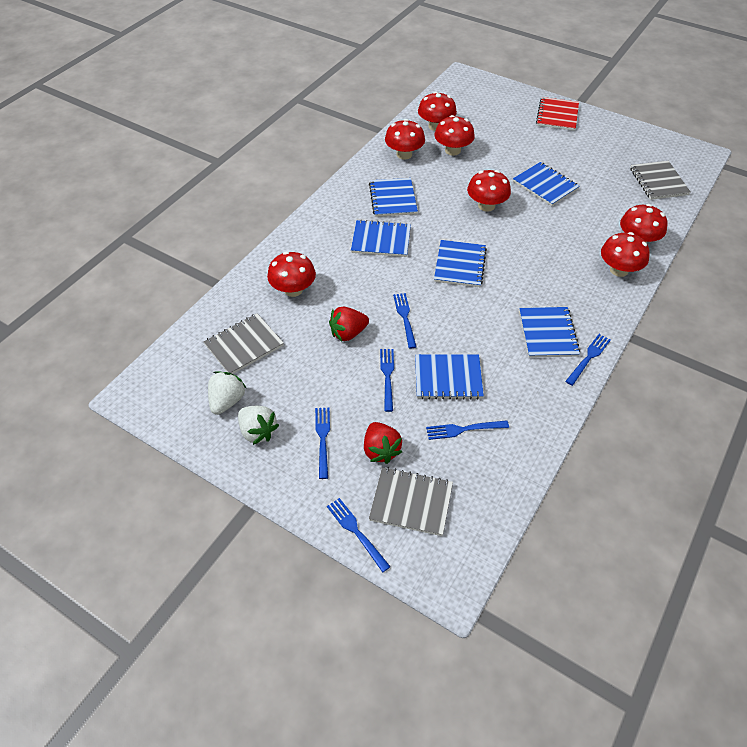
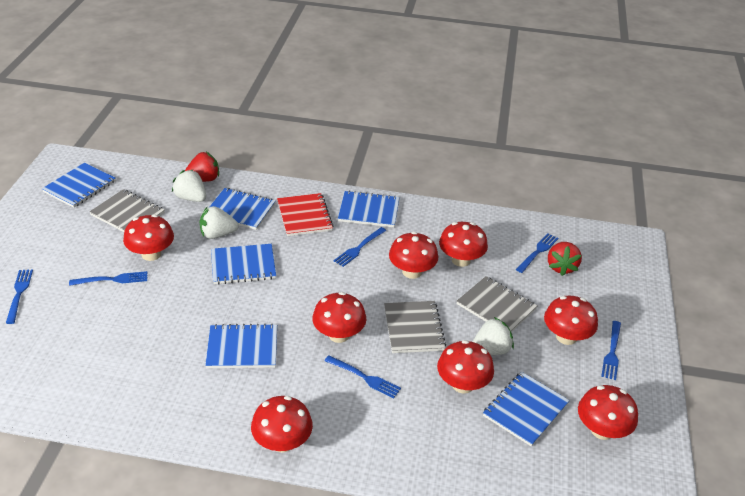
red mushroom: 7 -> 8
white strawberry: 2 -> 3

